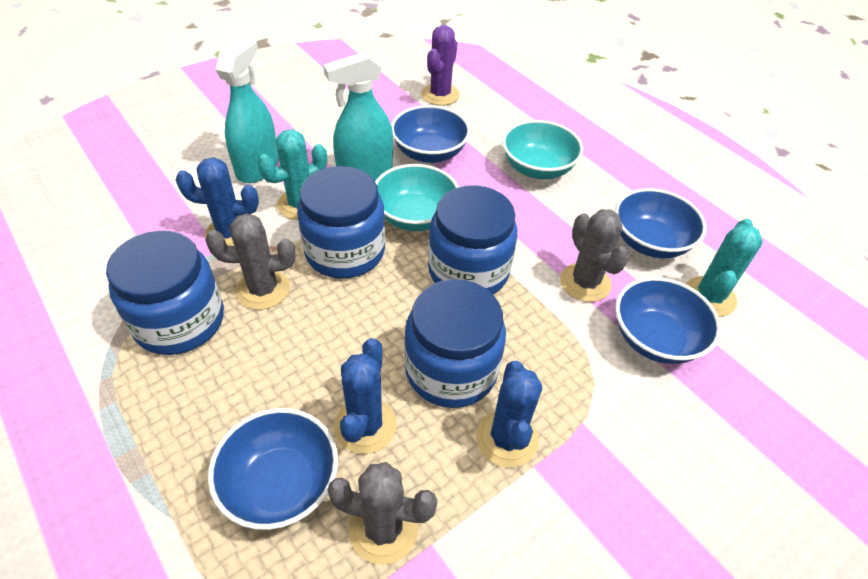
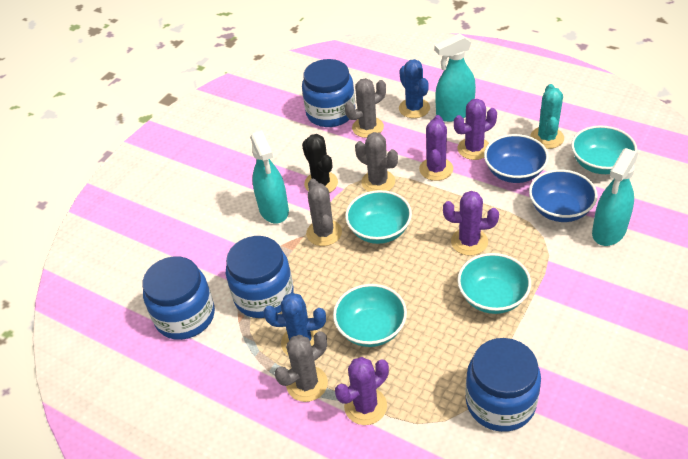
black cactus: 0 -> 1
blue bowl: 4 -> 2
blue cactus: 3 -> 2
grey cactus: 3 -> 4
purple cactus: 1 -> 4
turquoise bowl: 2 -> 4
turquoise cactus: 2 -> 1
turquoise spray bottle: 2 -> 3

